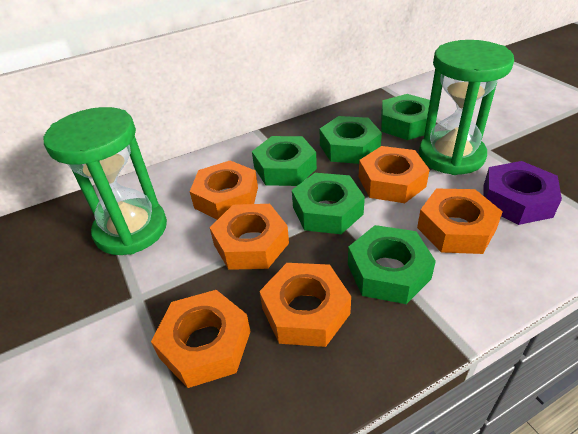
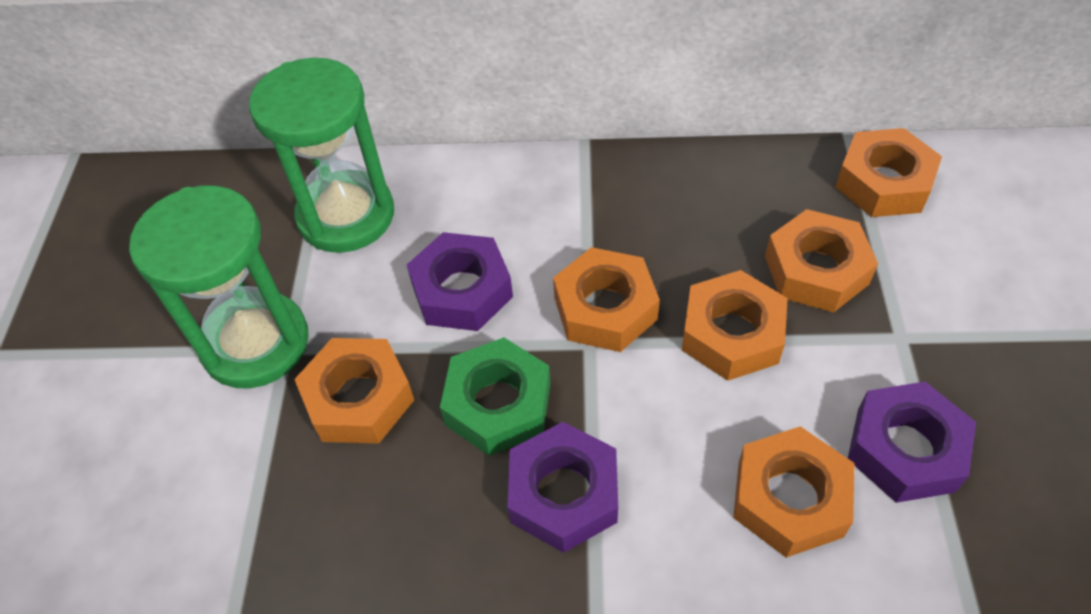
green nut: 5 -> 1
purple nut: 1 -> 3

